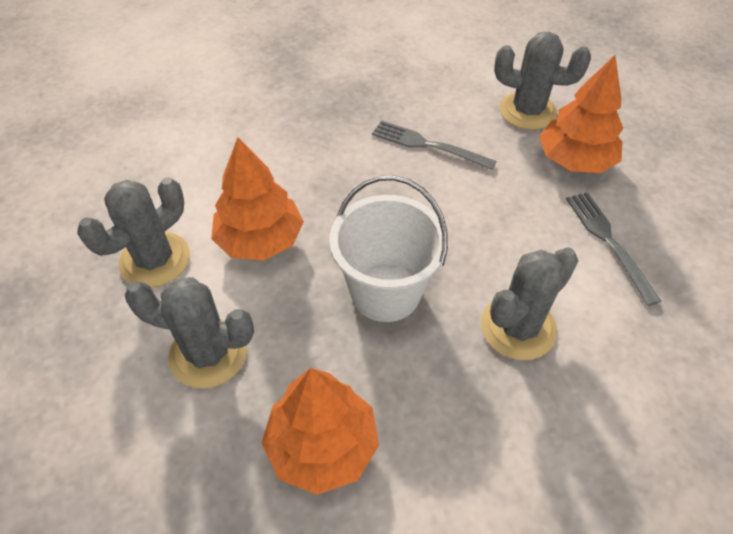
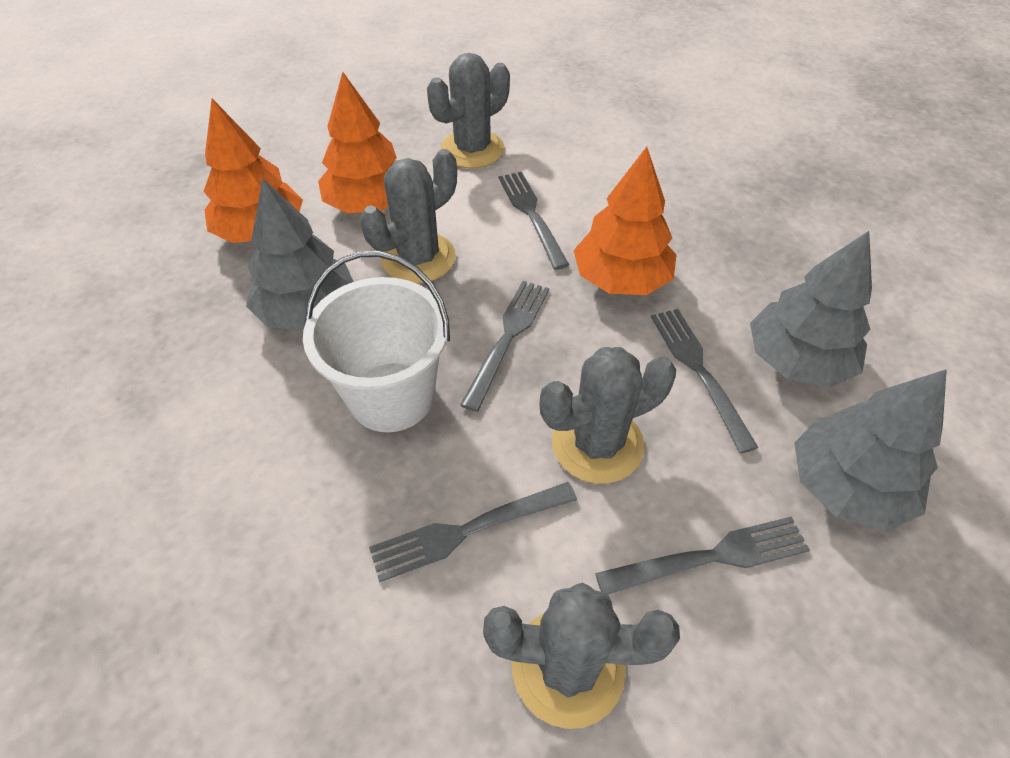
grey fork: 2 -> 5
grey tree: 0 -> 3

